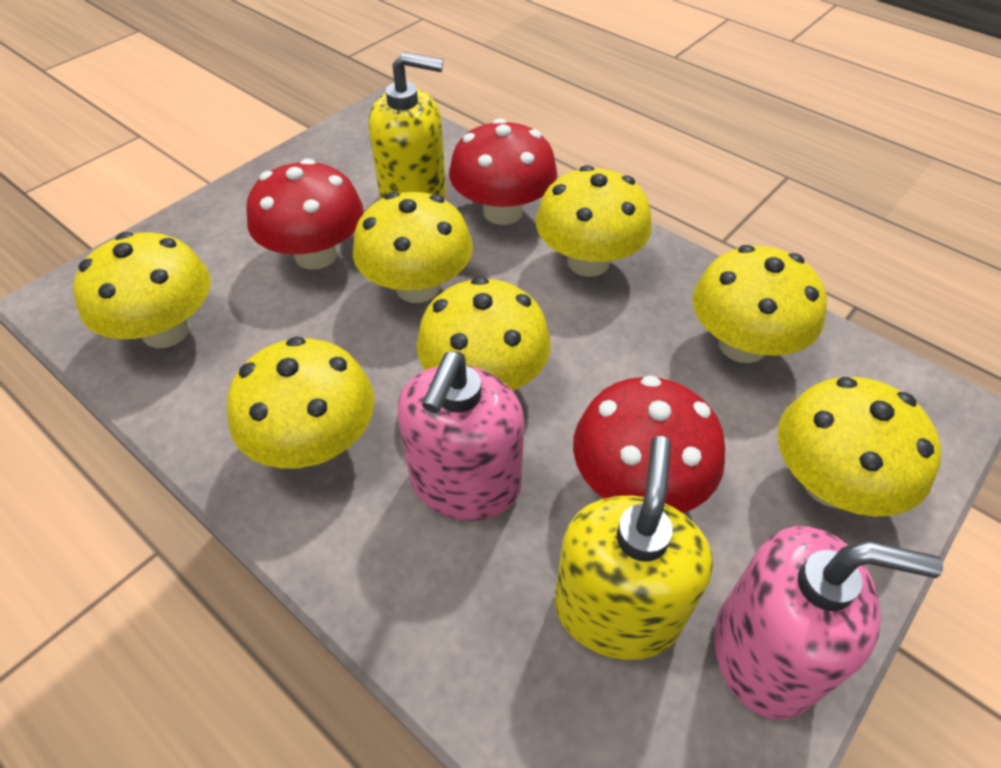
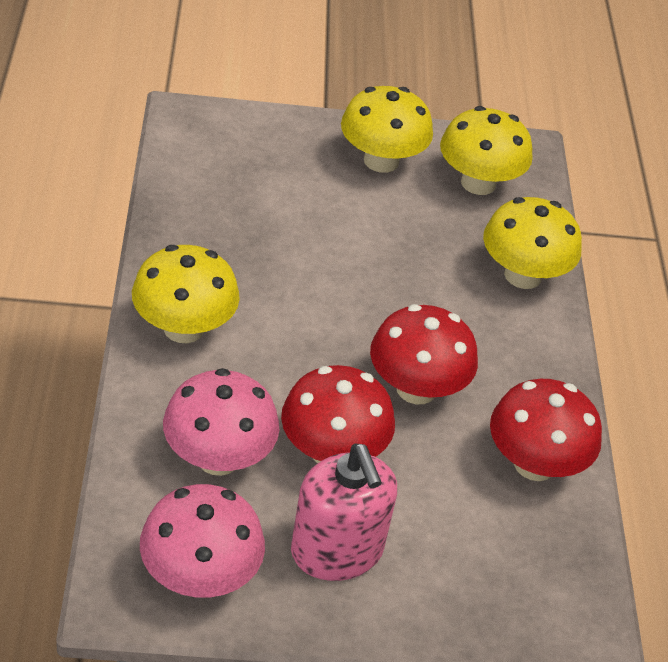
pink mushroom: 0 -> 2
pink soap dispenser: 2 -> 1
yellow mushroom: 7 -> 4
yellow soap dispenser: 2 -> 0

